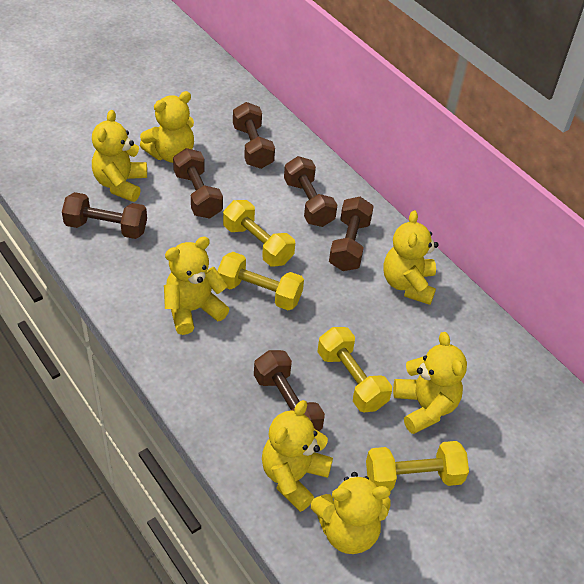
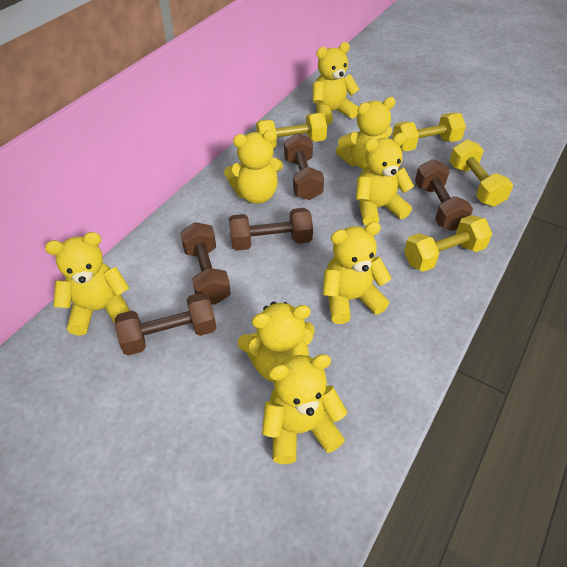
brown dumbbell: 6 -> 5
yellow teddy bear: 7 -> 8

